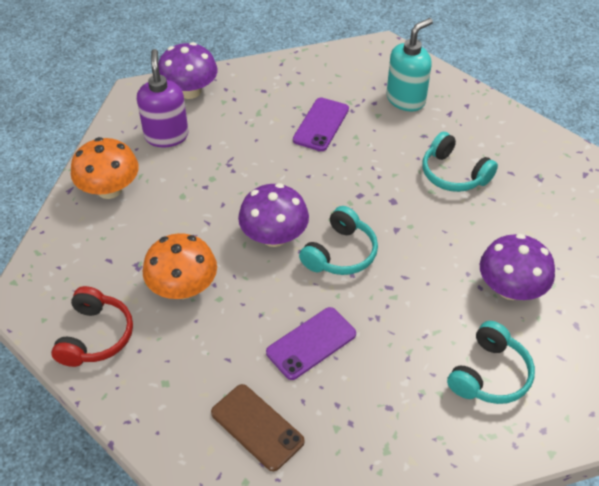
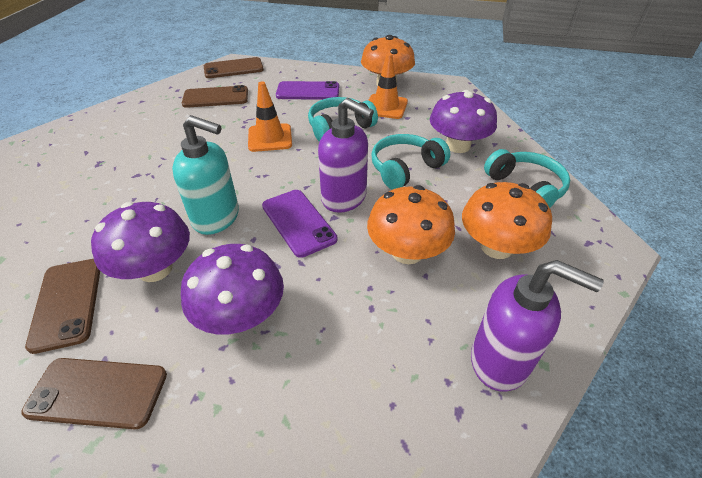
brown phone: 1 -> 4
orange mushroom: 2 -> 3
orange traffic cone: 0 -> 2
purple soap dispenser: 1 -> 2
red headphones: 1 -> 0

